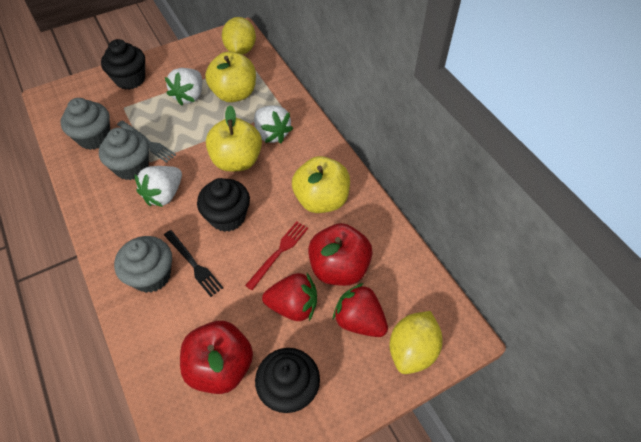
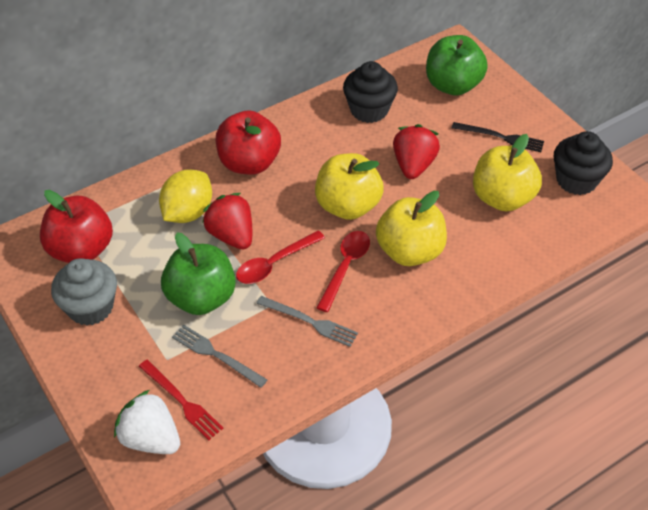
black cupcake: 3 -> 2
green apple: 0 -> 2
grey cupcake: 3 -> 1
grey fork: 1 -> 2
red spoon: 0 -> 2
white strawberry: 3 -> 1
yellow lemon: 2 -> 1

